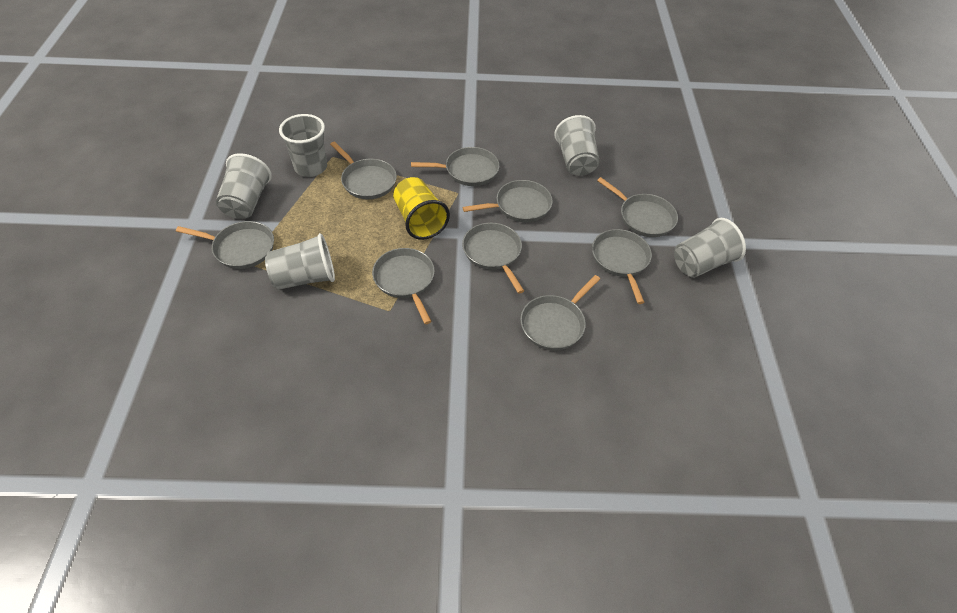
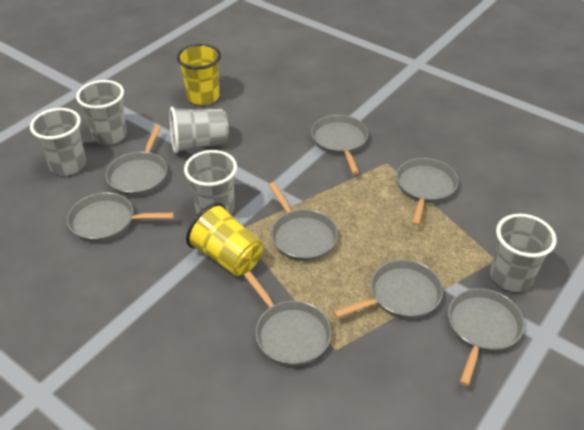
grey pan: 9 -> 8
yellow cup: 1 -> 2

